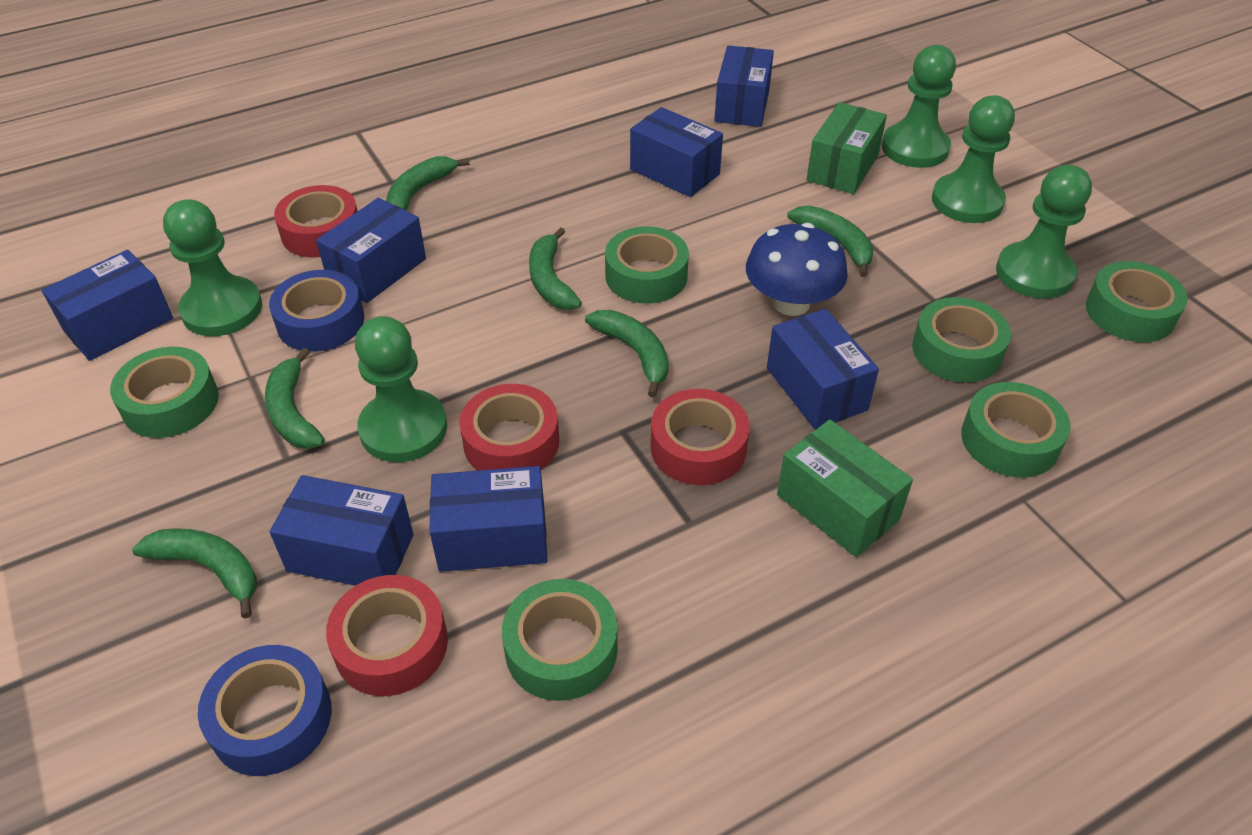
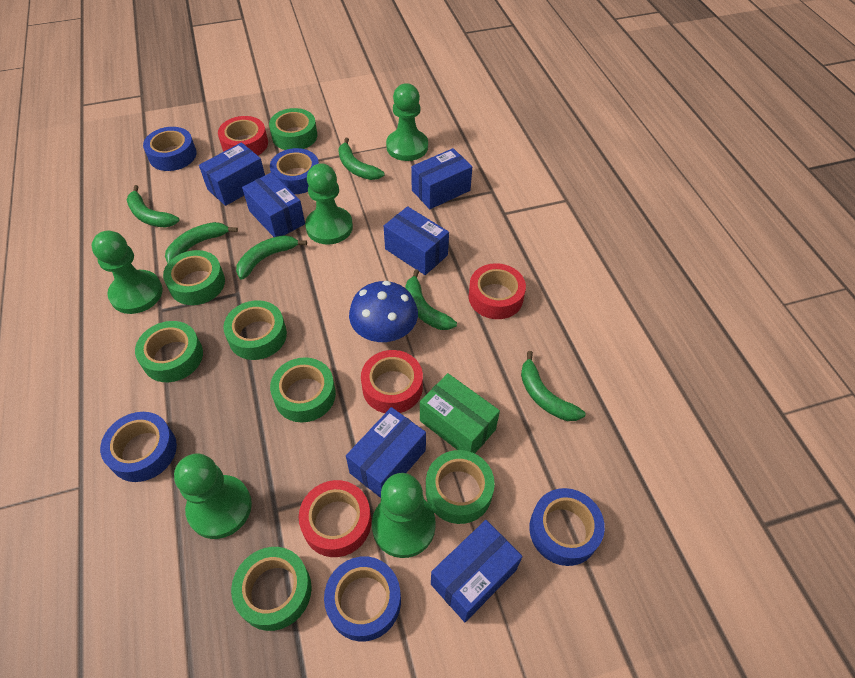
blue box: 7 -> 6
blue tape: 2 -> 5
green box: 2 -> 1
green tape: 6 -> 7

